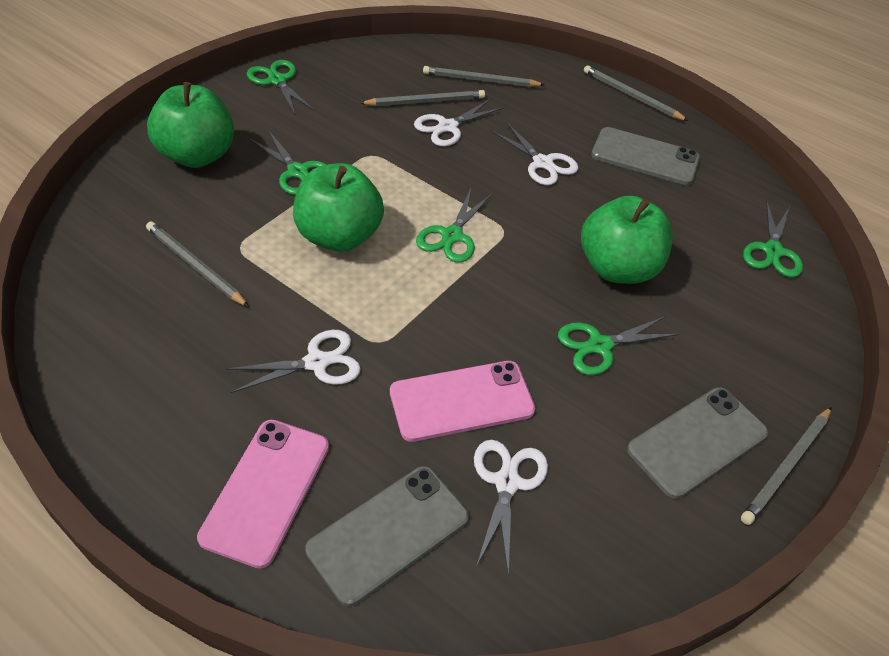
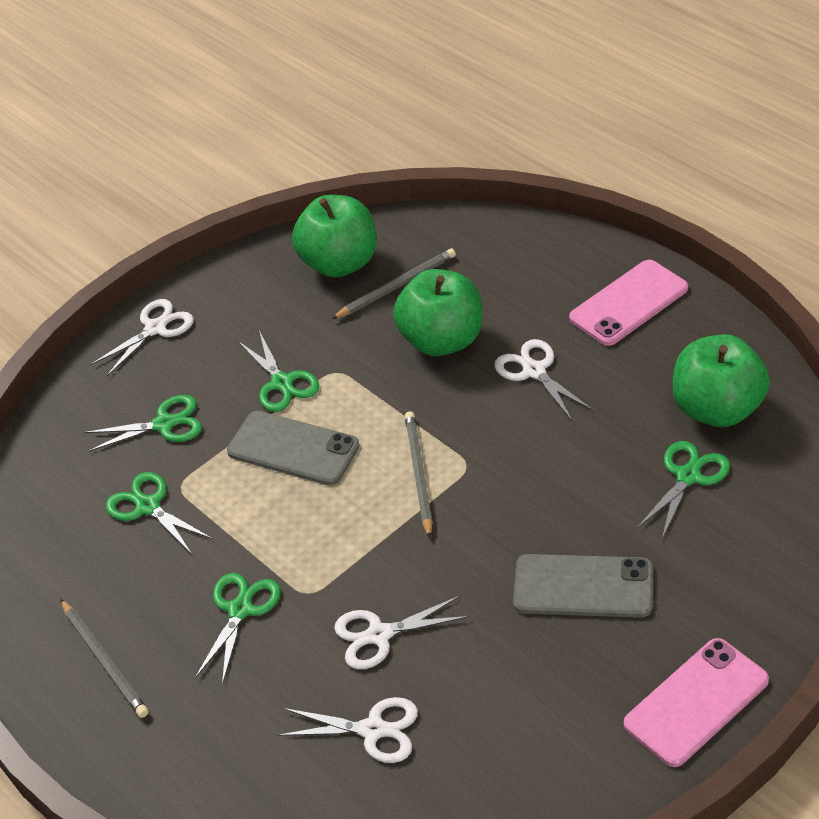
grey pencil: 5 -> 3
grey phone: 3 -> 2

